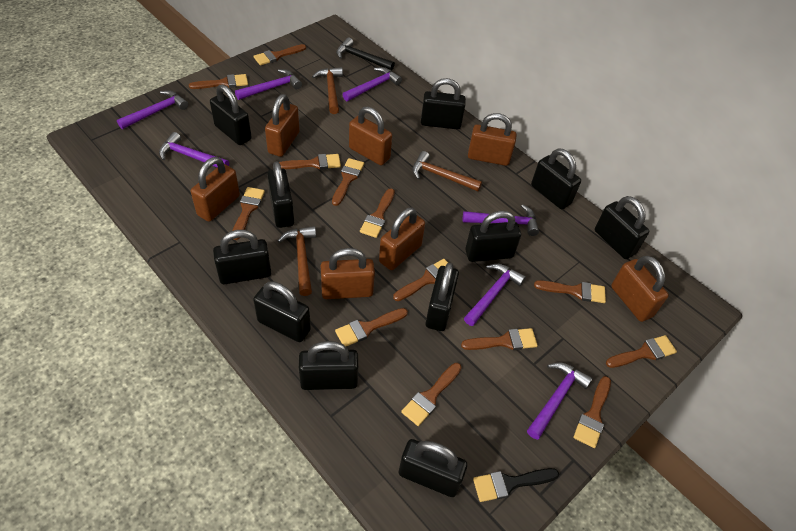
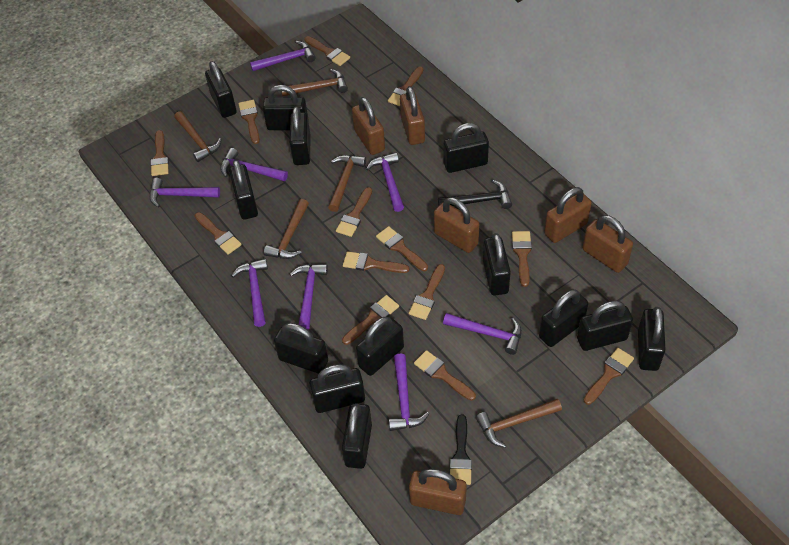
black padlock: 11 -> 13
brown hammer: 3 -> 5
brown padlock: 7 -> 6
purple hammer: 7 -> 8

